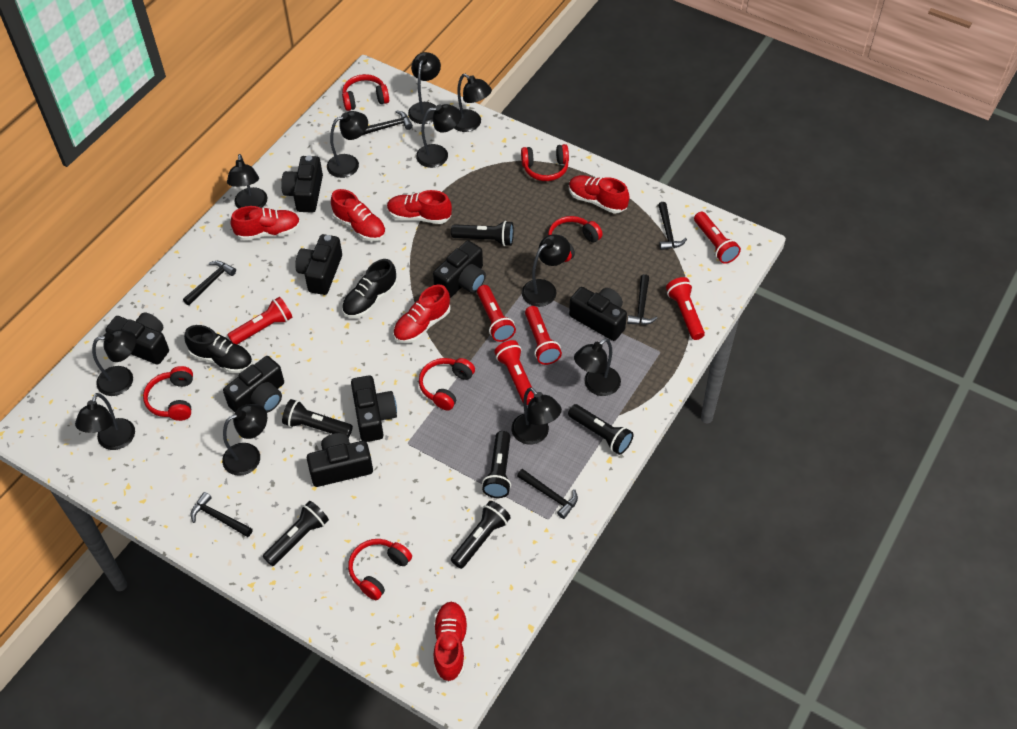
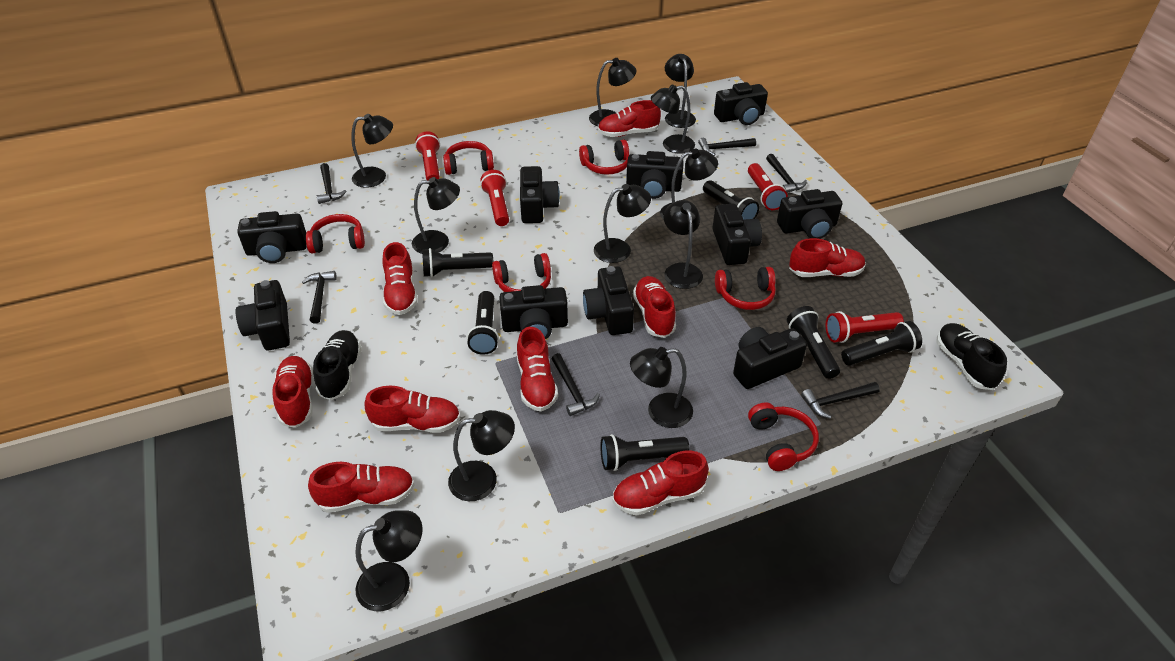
black camera: 8 -> 10
red flashlight: 6 -> 4
red shoe: 6 -> 9

